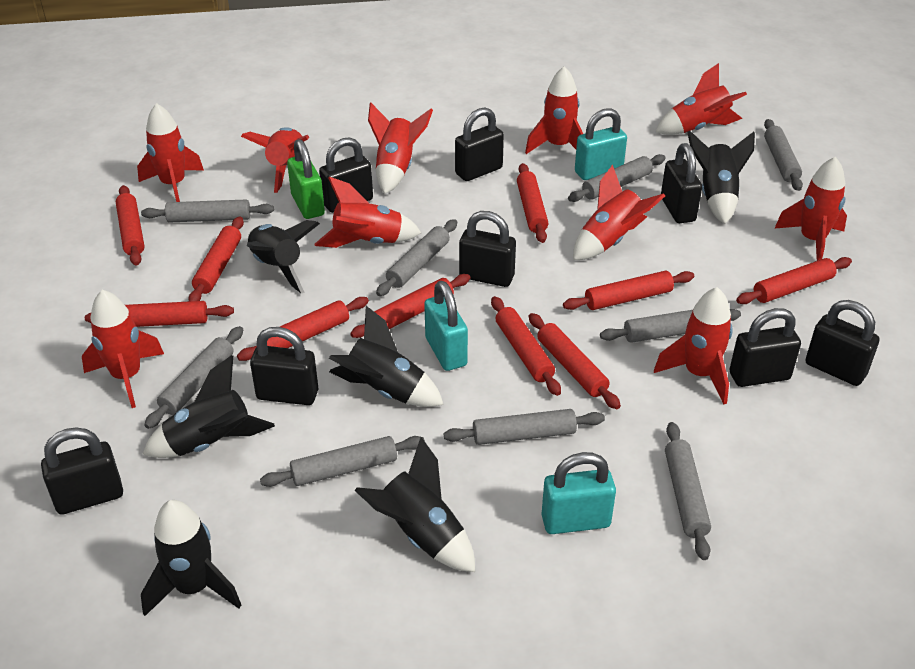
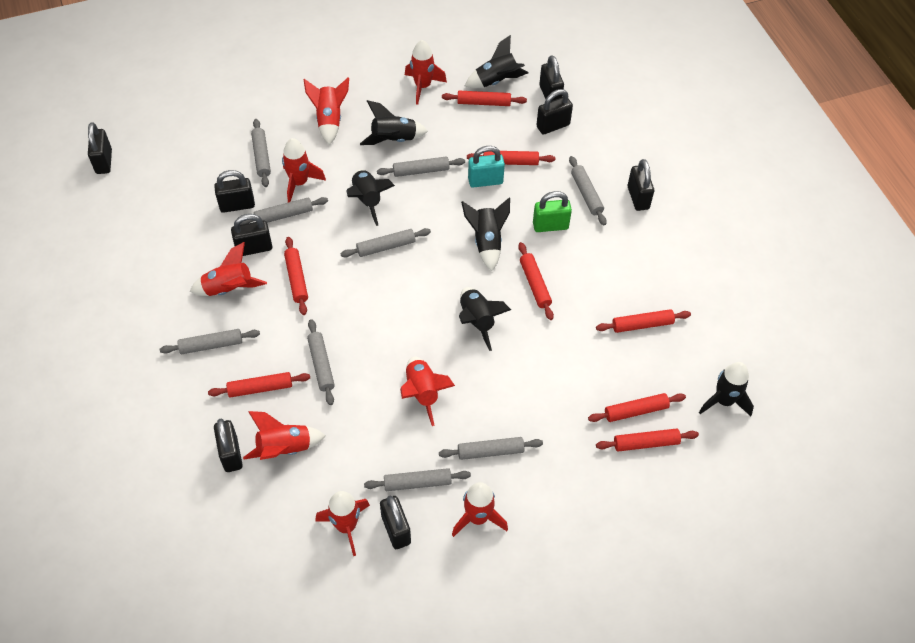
red rocket: 10 -> 8
red rolling pin: 10 -> 8
turquoise padlock: 3 -> 1

